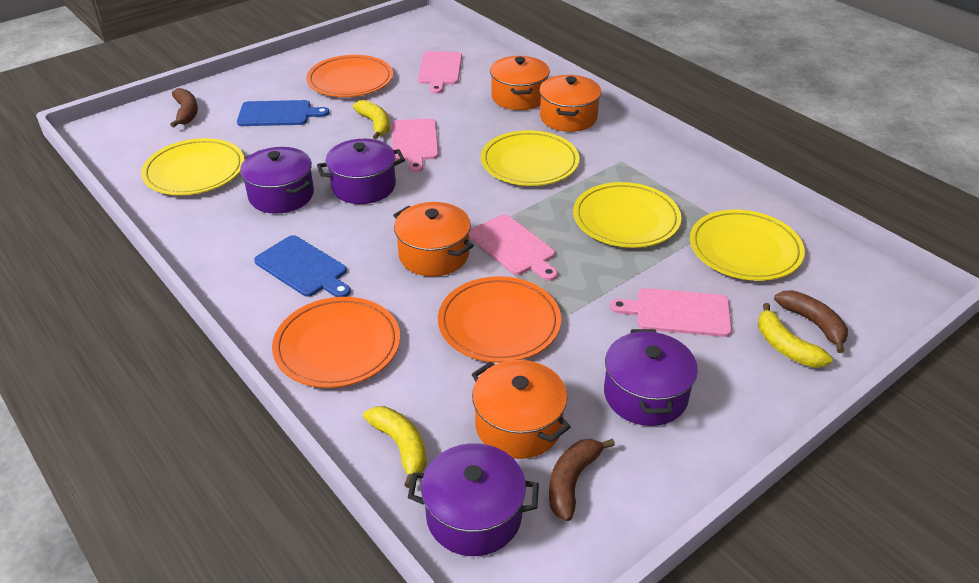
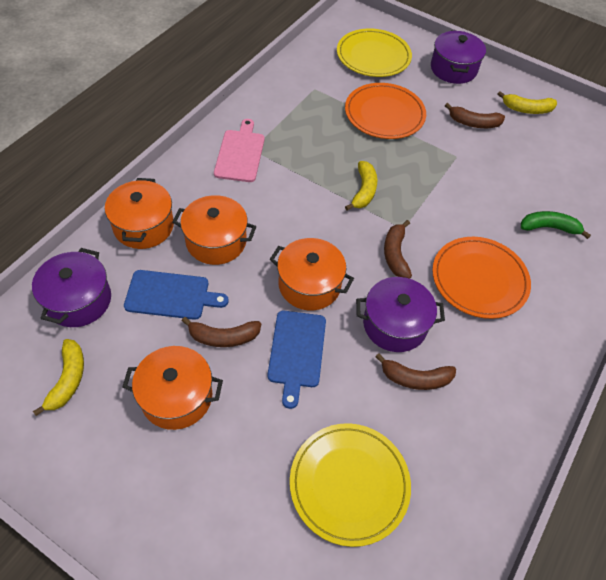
brown banana: 3 -> 4
green banana: 0 -> 1
orange plate: 3 -> 2
pink cutting board: 4 -> 1
purple pot: 4 -> 3
yellow plate: 4 -> 2

